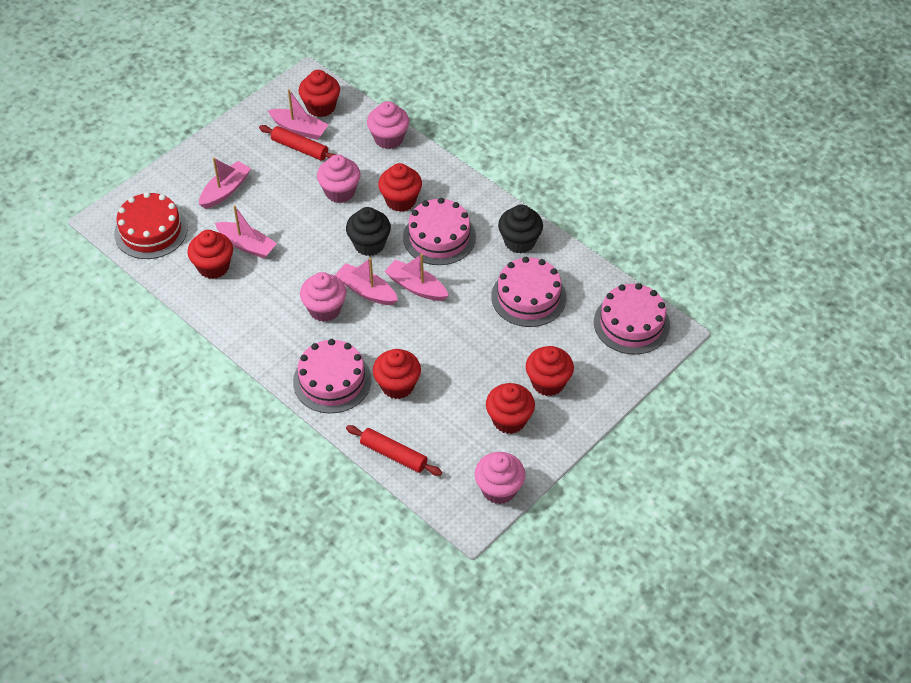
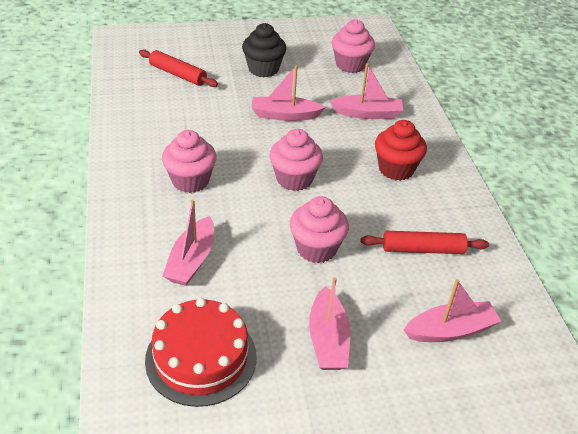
black cupcake: 2 -> 1
pink cake: 4 -> 0
red cupcake: 6 -> 1

